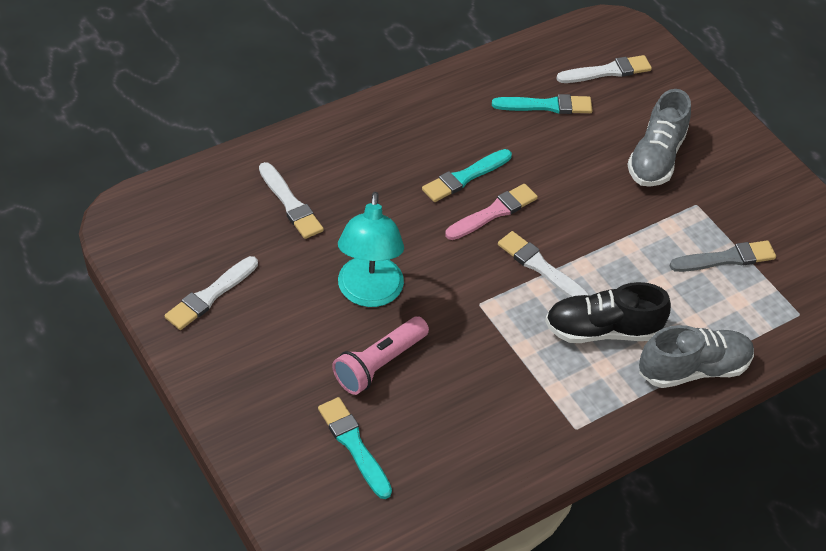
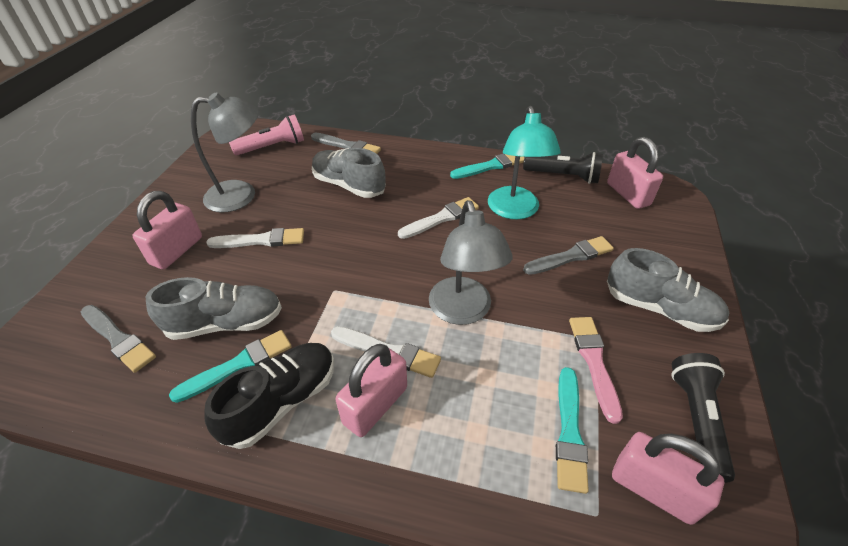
black flashlight: 0 -> 2
grey brush: 1 -> 3
grey lamp: 0 -> 2
grey shoe: 2 -> 3
pink padlock: 0 -> 4
white brush: 4 -> 3

